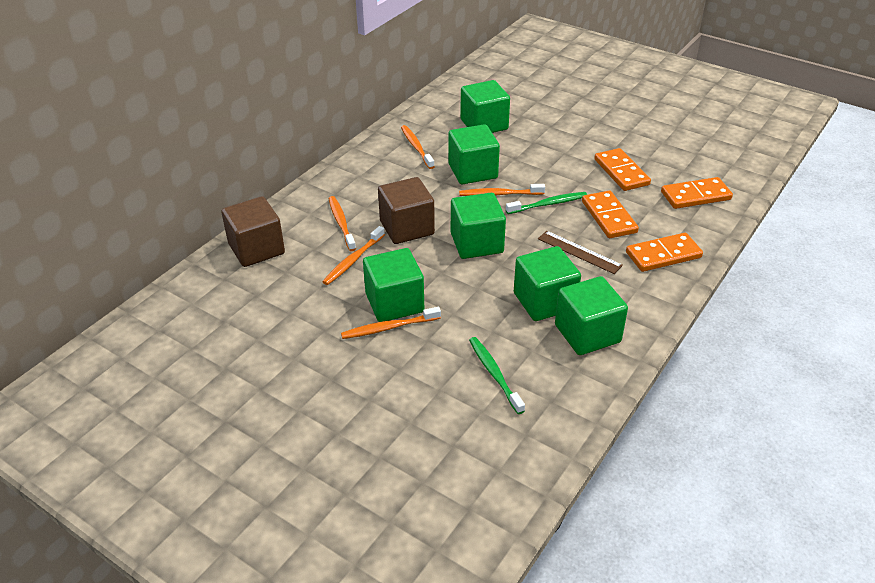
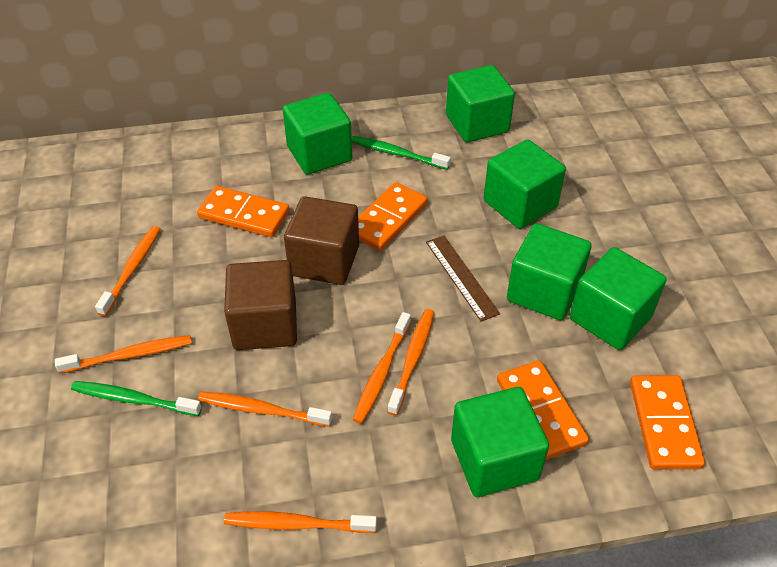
orange toothbrush: 5 -> 6

